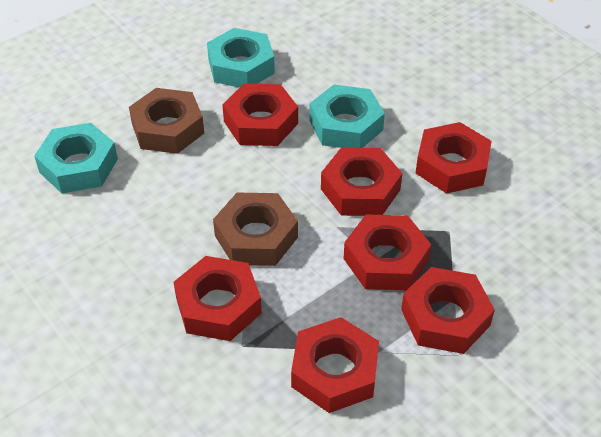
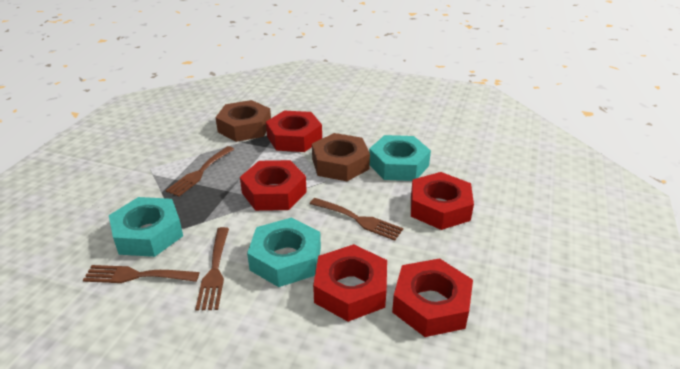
brown fork: 0 -> 4
red nut: 7 -> 5

